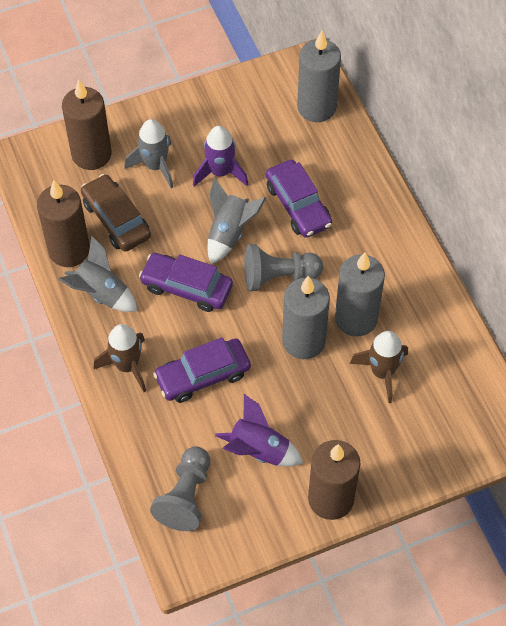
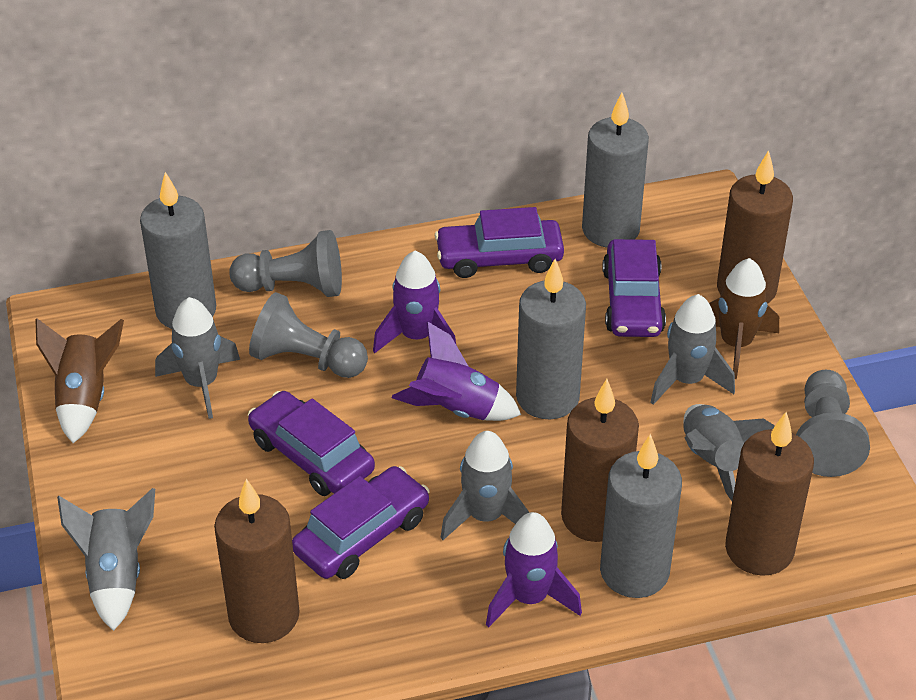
brown candle: 3 -> 4
brown car: 1 -> 0
grey candle: 3 -> 4
grey pawn: 2 -> 3
grey rocket: 3 -> 5
purple car: 3 -> 4
purple rocket: 2 -> 3

